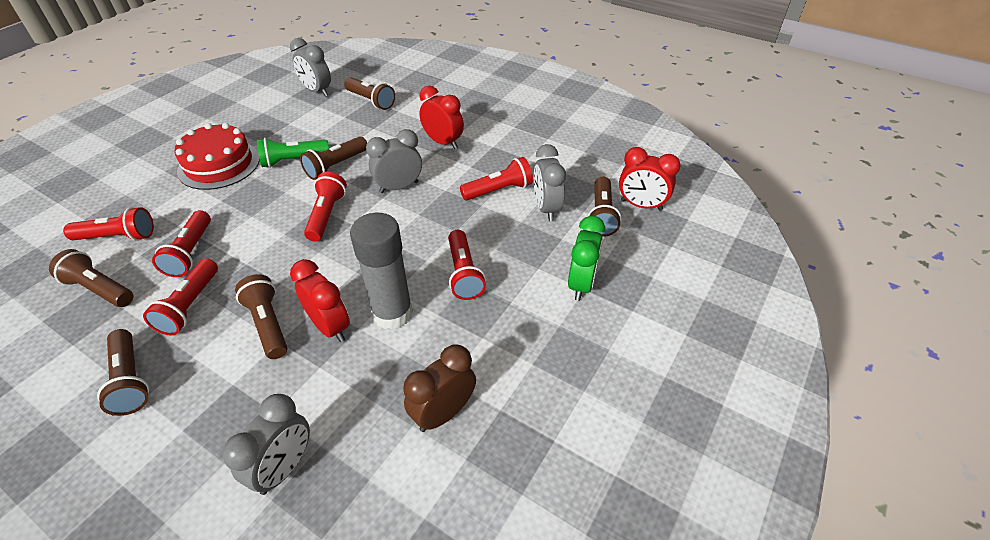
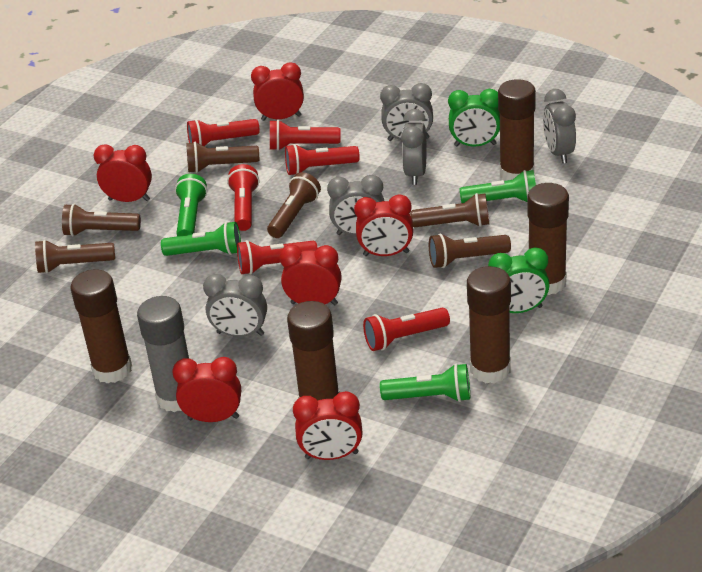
brown clock: 1 -> 0
brown glue stick: 0 -> 5
green clock: 1 -> 2
green flashlight: 1 -> 4
grey clock: 4 -> 5
red cake: 1 -> 0
red clock: 3 -> 6

